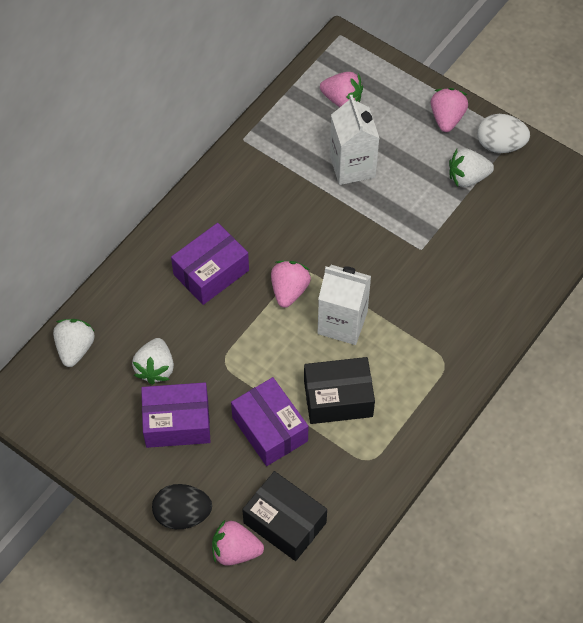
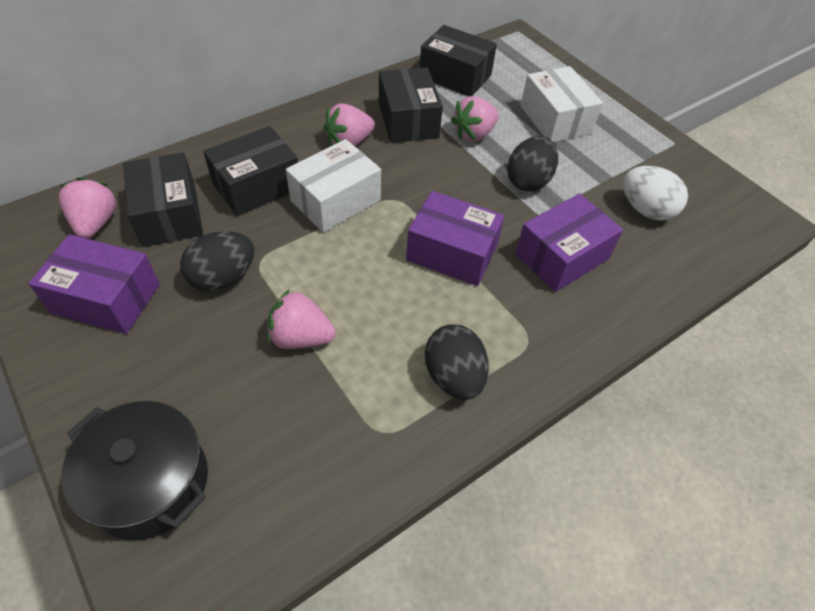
black box: 2 -> 4
black egg: 1 -> 3
black pot: 0 -> 1
white box: 0 -> 2
white carton: 2 -> 0
white strawberry: 3 -> 0

